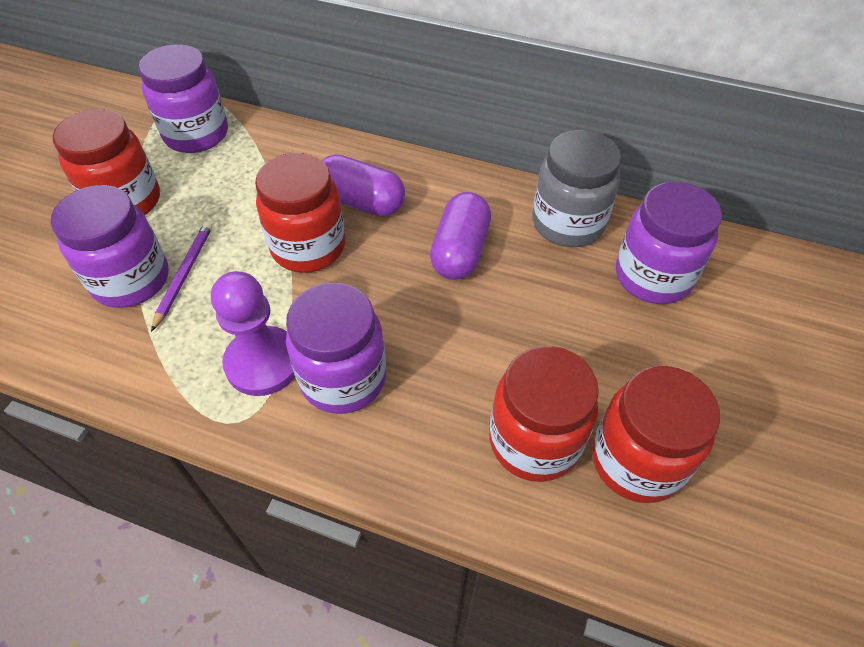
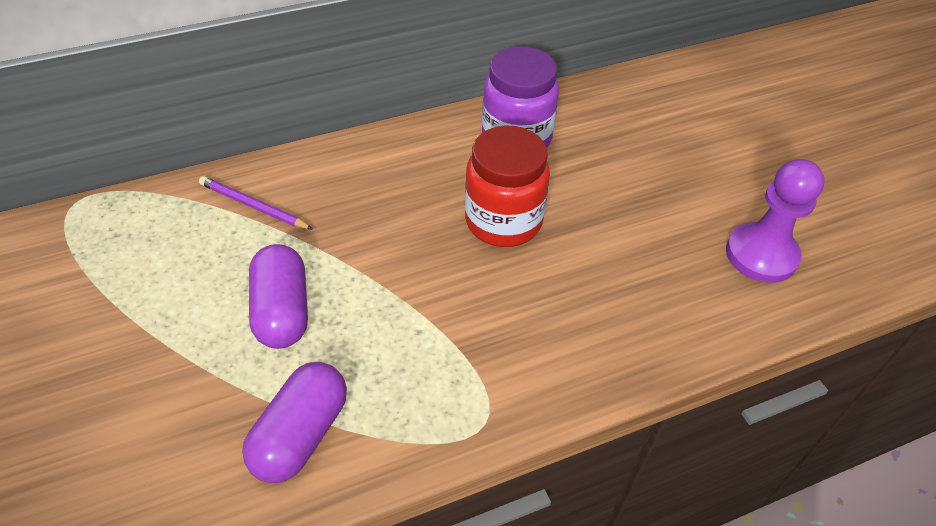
grey jar: 1 -> 0
purple jar: 4 -> 1
red jar: 4 -> 1

